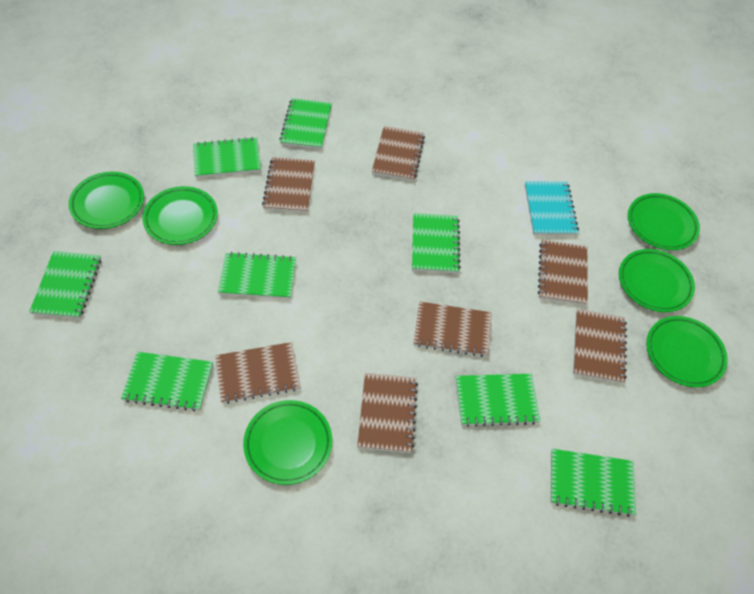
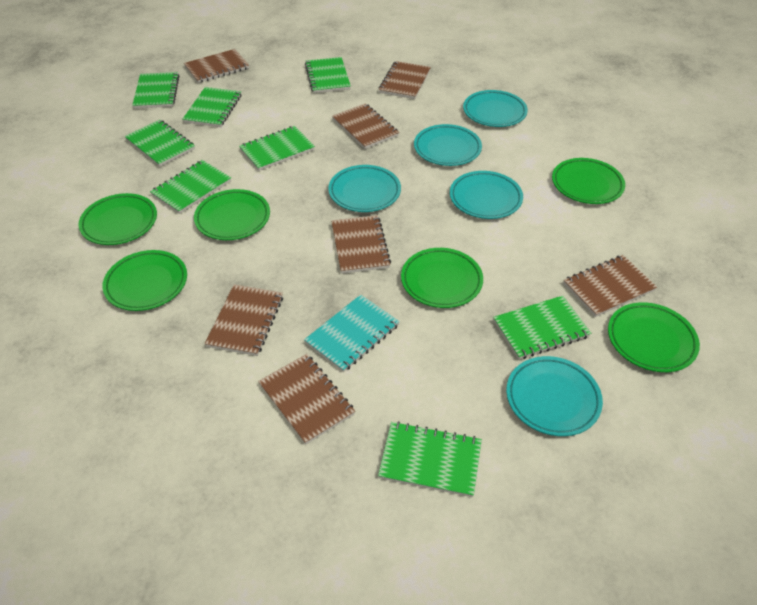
turquoise plate: 0 -> 5

